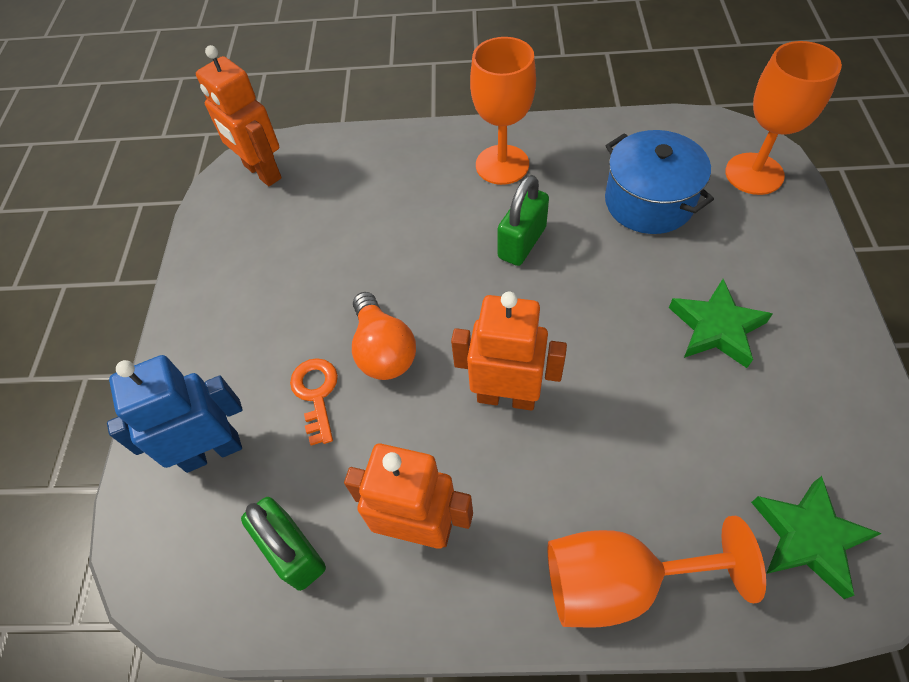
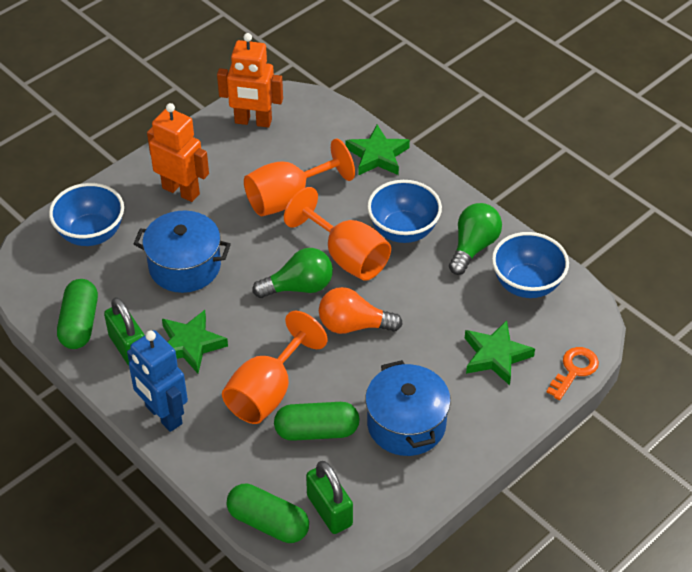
blue bowl: 0 -> 3
blue pot: 1 -> 2
green capsule: 0 -> 3
green light bulb: 0 -> 2
green star: 2 -> 3
orange robot: 3 -> 2

